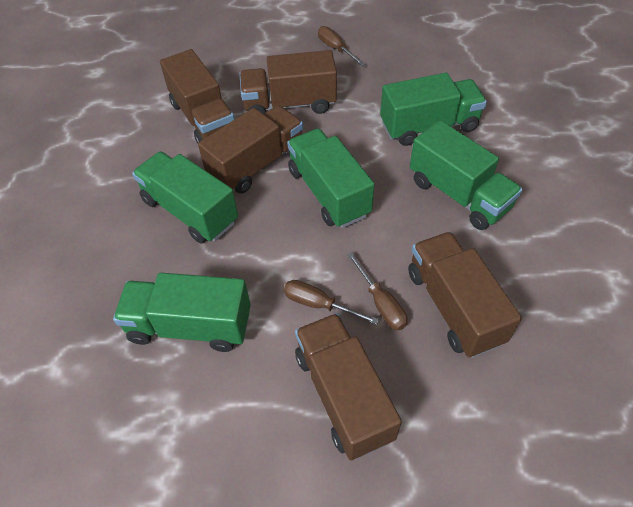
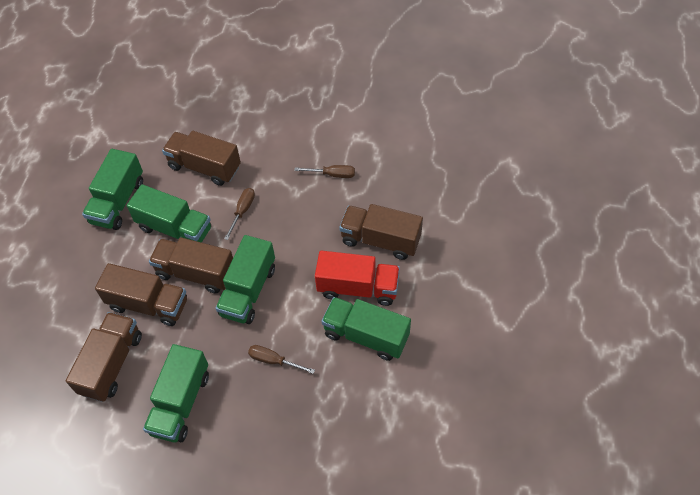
red truck: 0 -> 1

